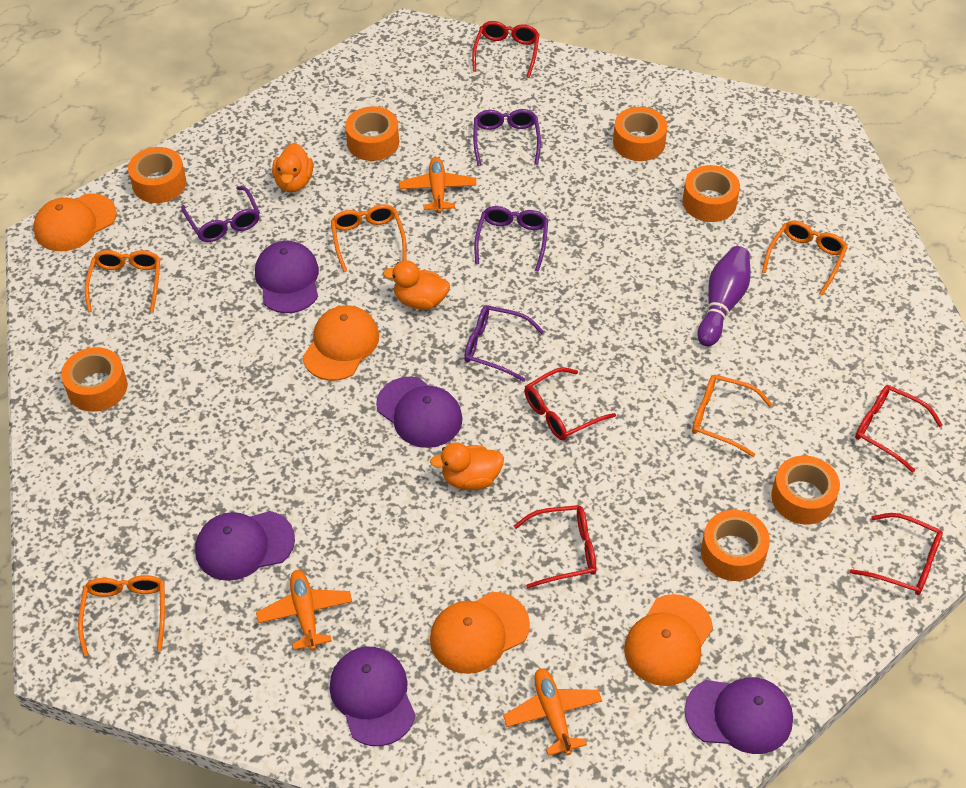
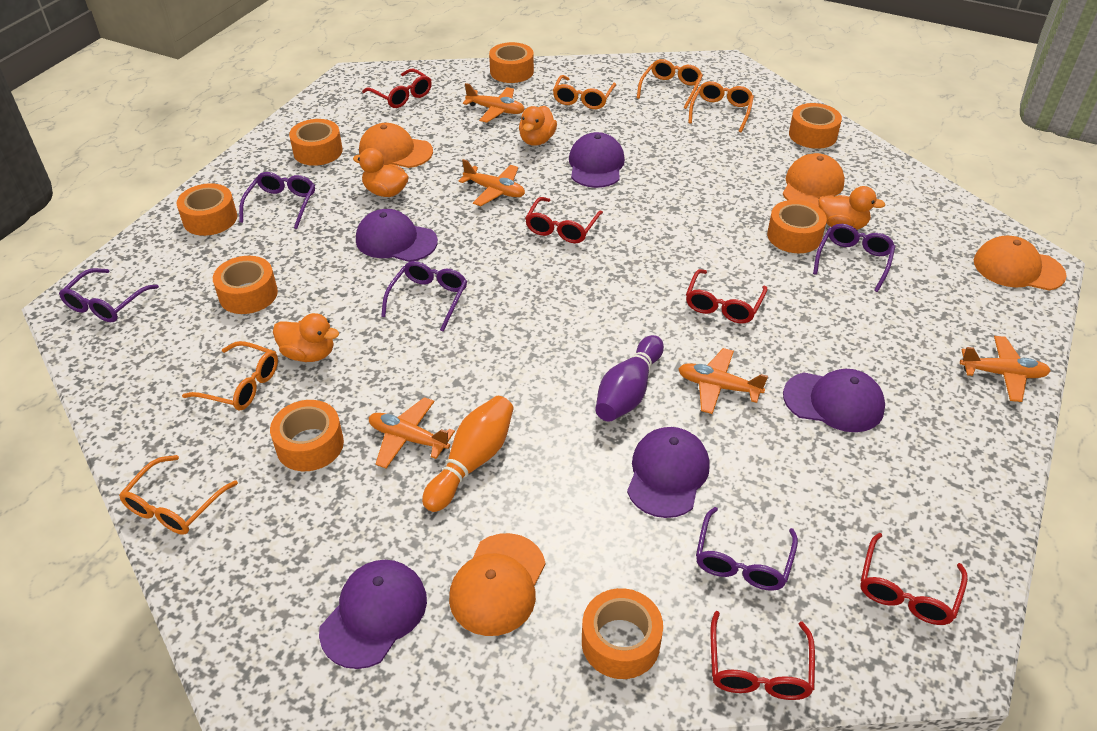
orange bowling pin: 0 -> 1
orange duck: 3 -> 4
orange plane: 3 -> 5
orange tape: 7 -> 8
purple glasses: 4 -> 5

